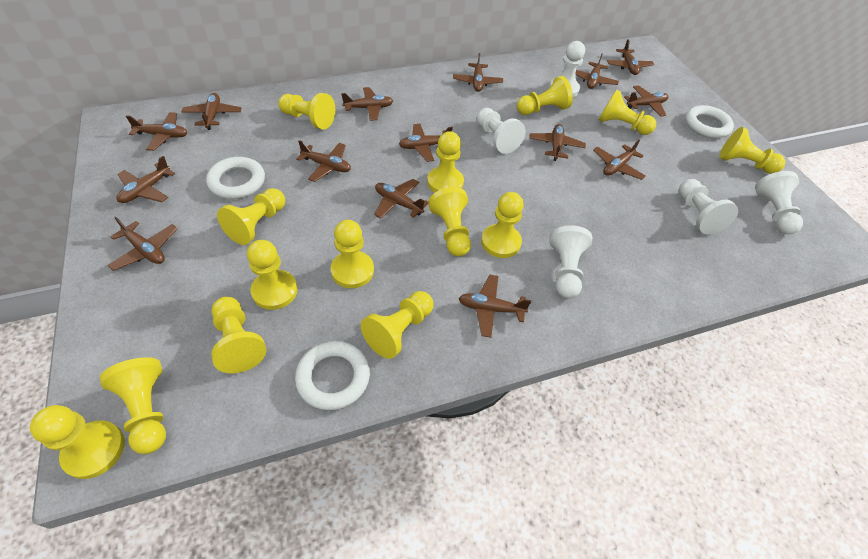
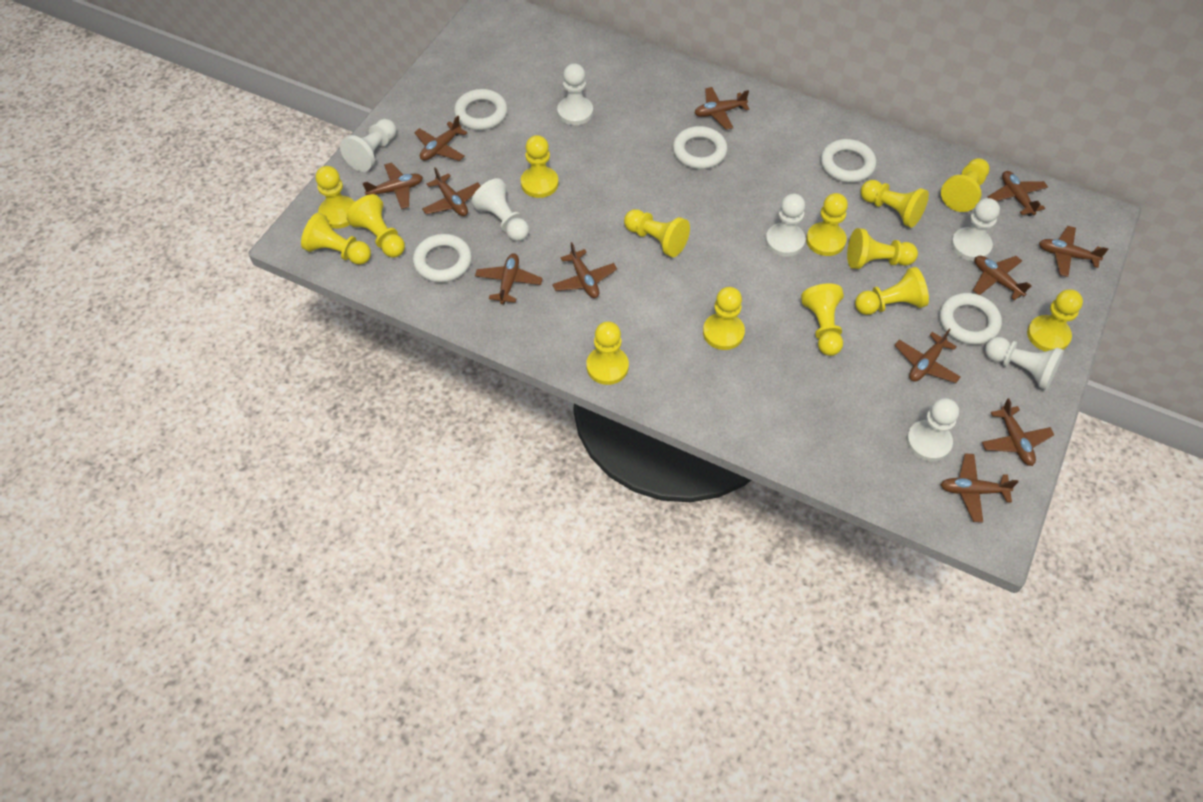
brown plane: 15 -> 12
white pawn: 5 -> 7
white ring: 3 -> 5

